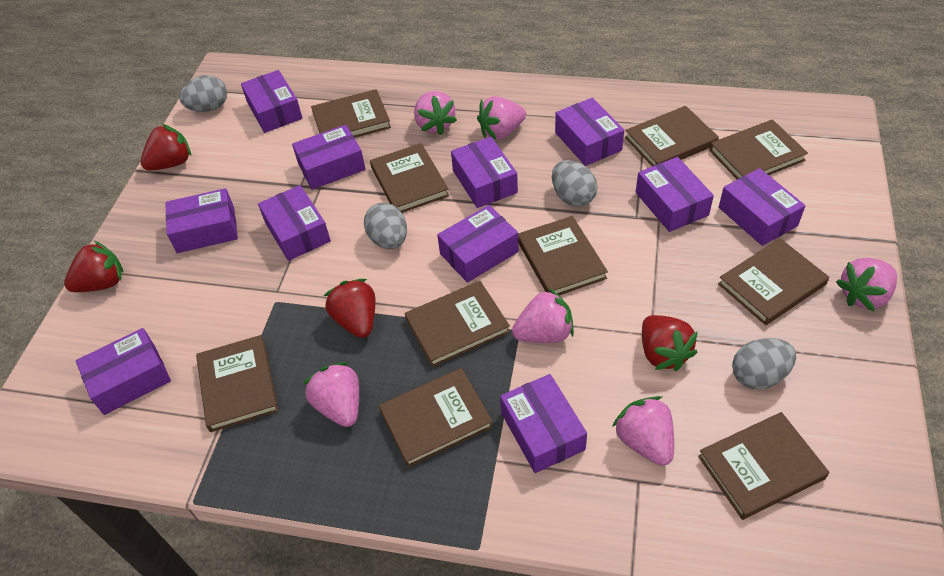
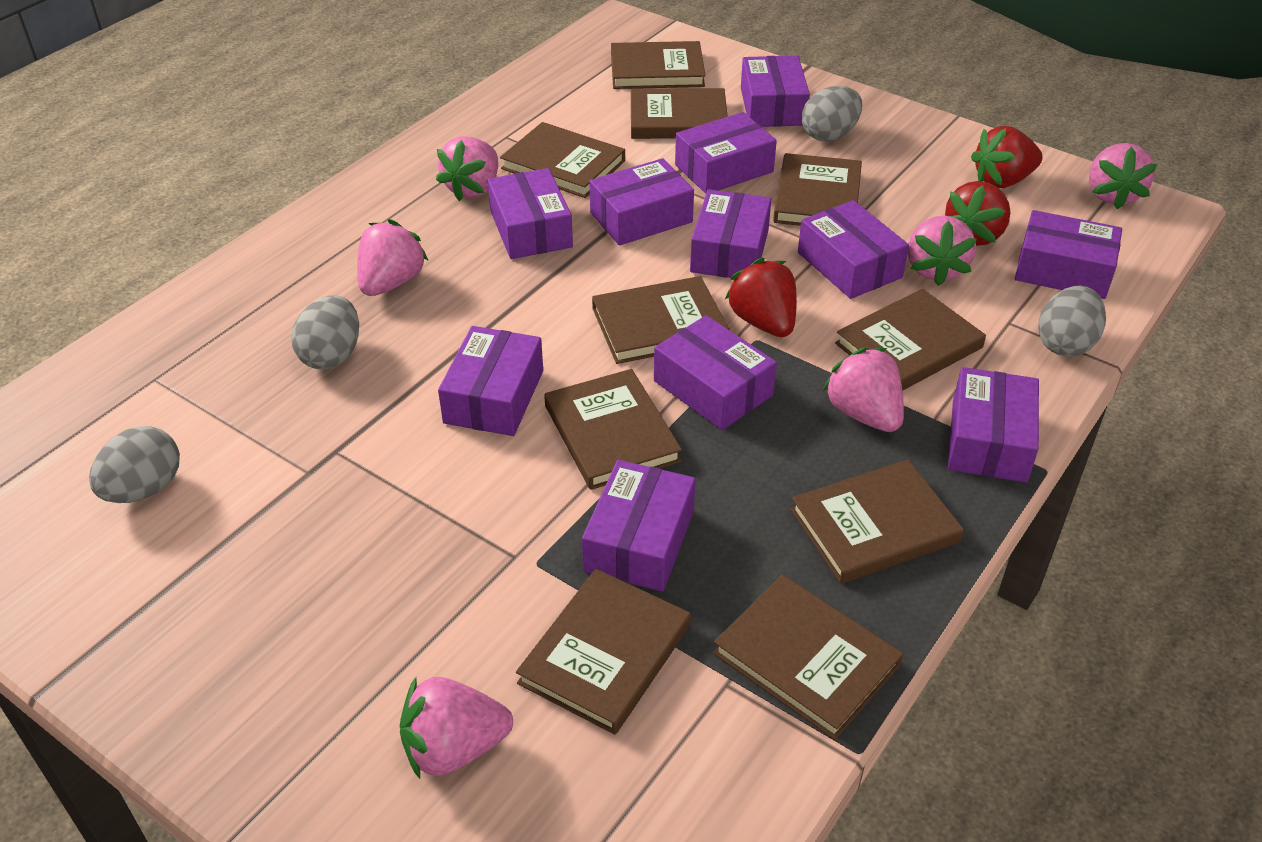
red strawberry: 4 -> 3

